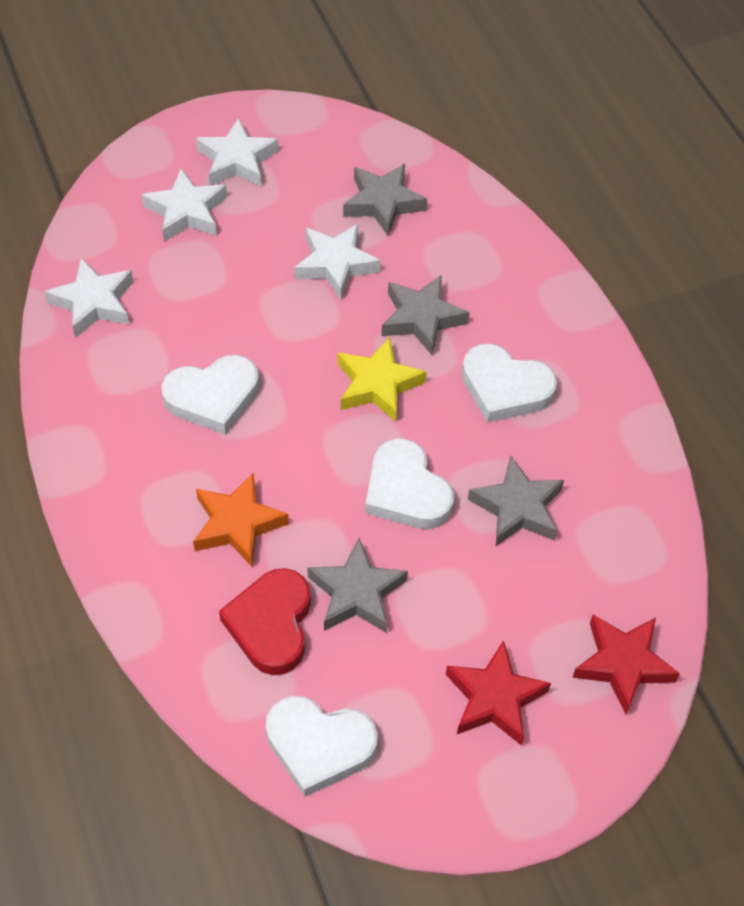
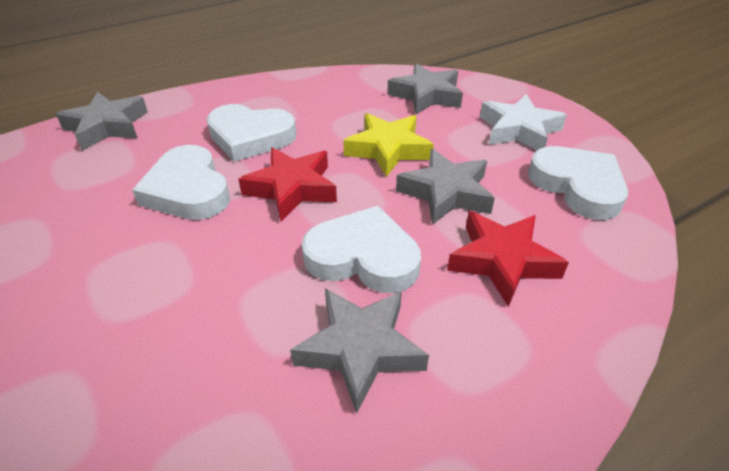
orange star: 1 -> 0
red heart: 1 -> 0
white star: 4 -> 1

